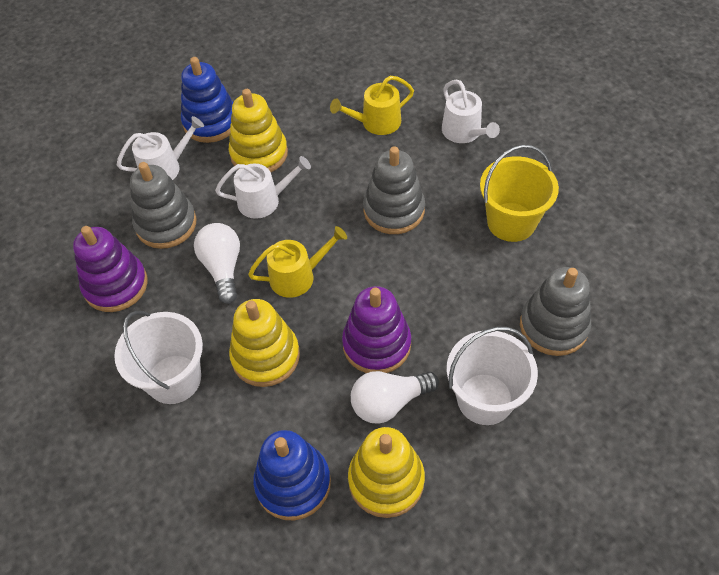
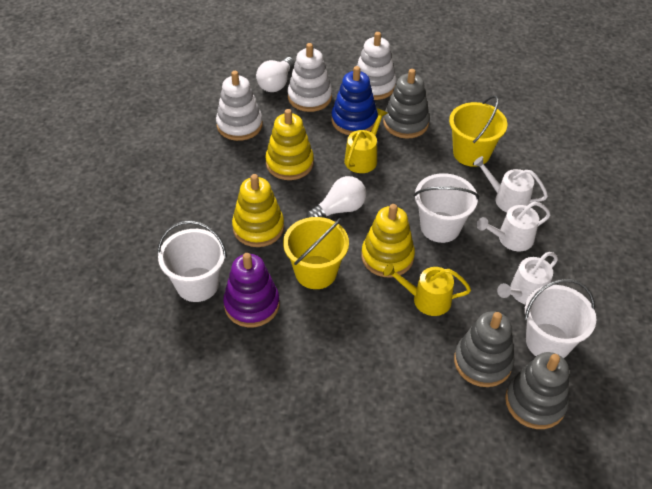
blue stacking toy: 2 -> 1
purple stacking toy: 2 -> 1
white bucket: 2 -> 3
white stacking toy: 0 -> 3
yellow bucket: 1 -> 2

